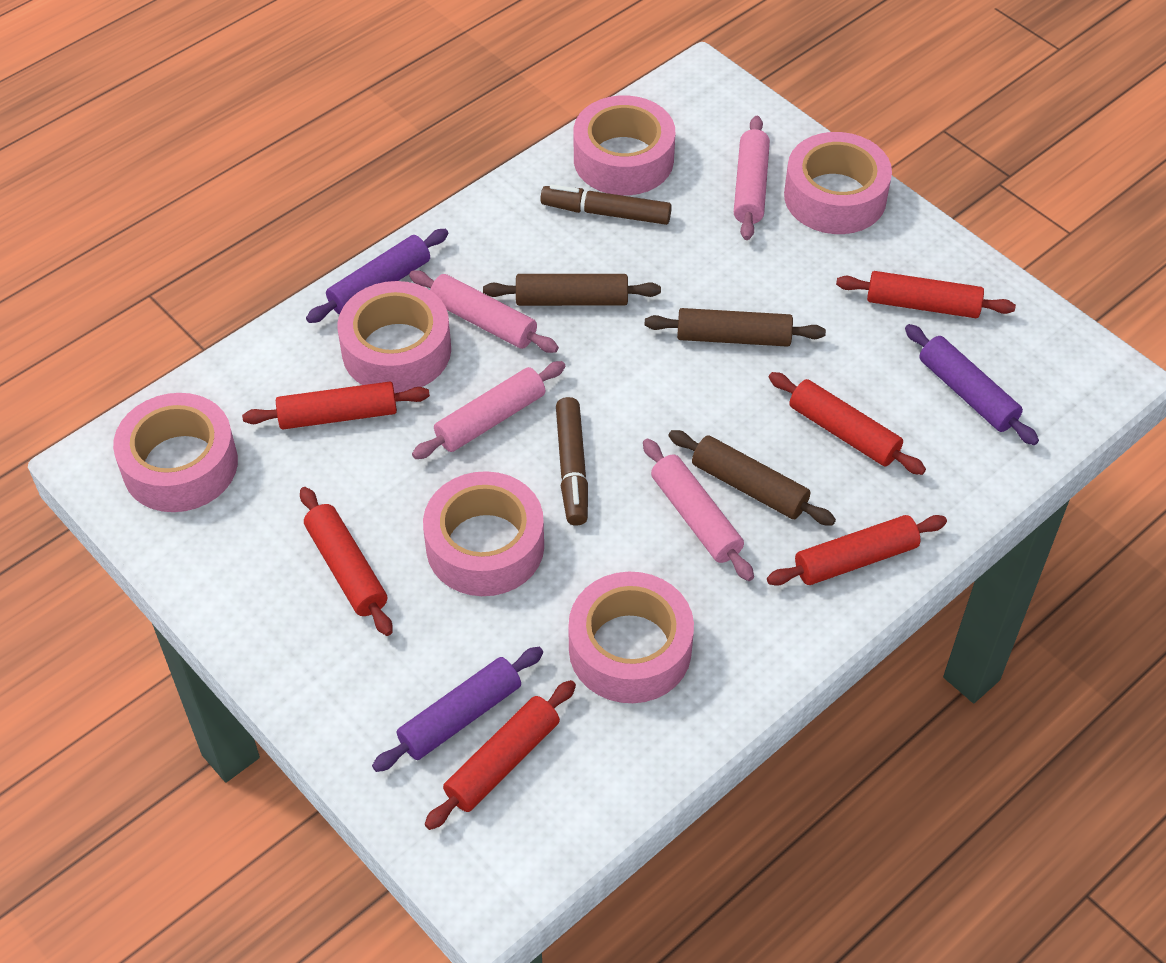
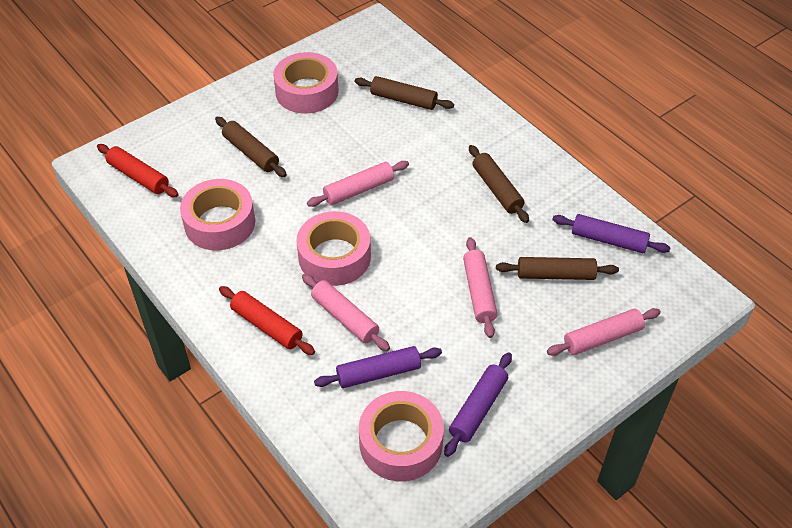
brown marker: 2 -> 0
brown rolling pin: 3 -> 4
pink tape: 6 -> 4
red rolling pin: 6 -> 2

